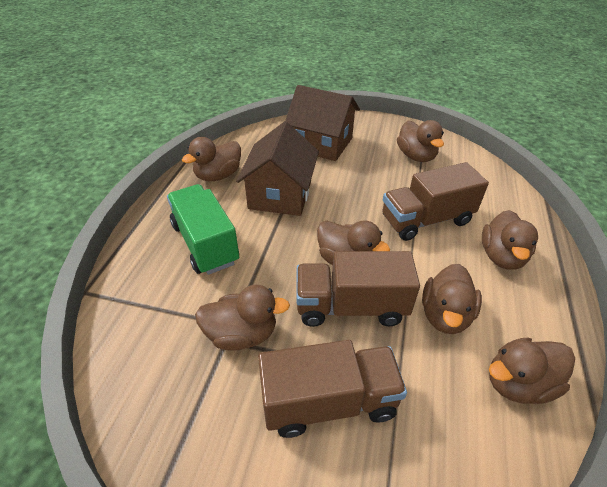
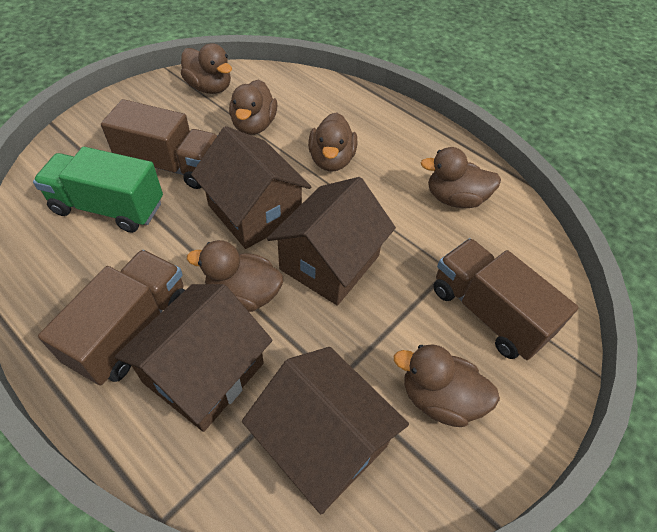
brown duck: 7 -> 6
brown house: 2 -> 4

